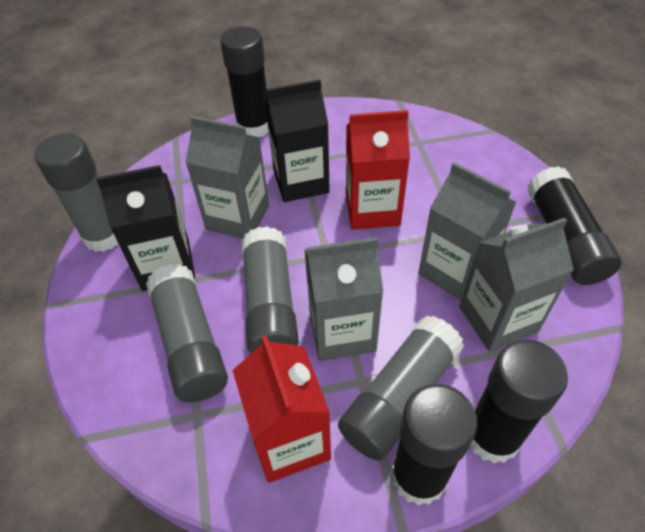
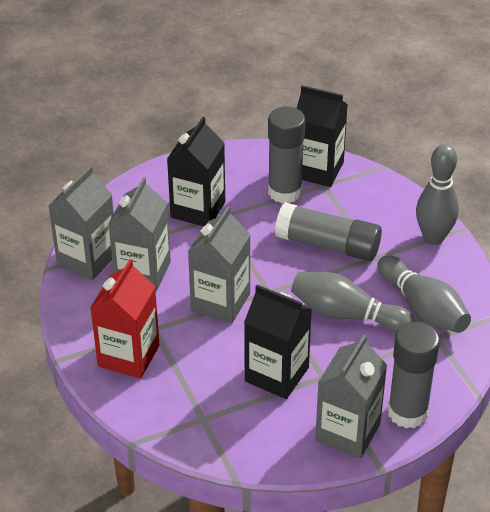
black carton: 2 -> 3
black glue stick: 4 -> 0
grey bowling pin: 0 -> 3
grey glue stick: 4 -> 3
red carton: 2 -> 1

